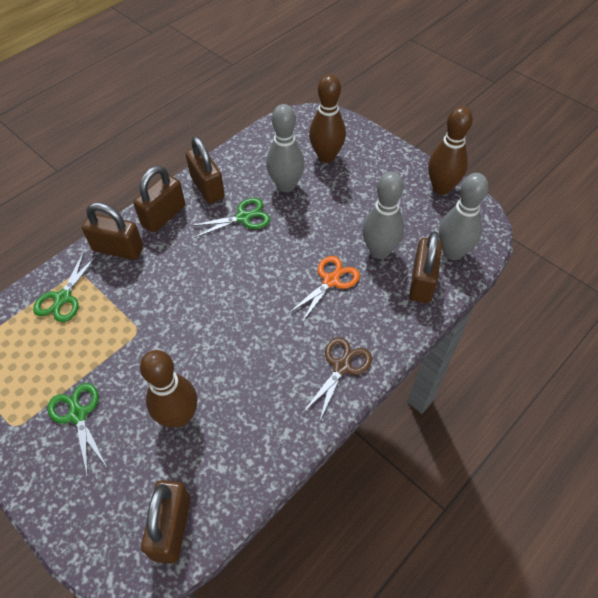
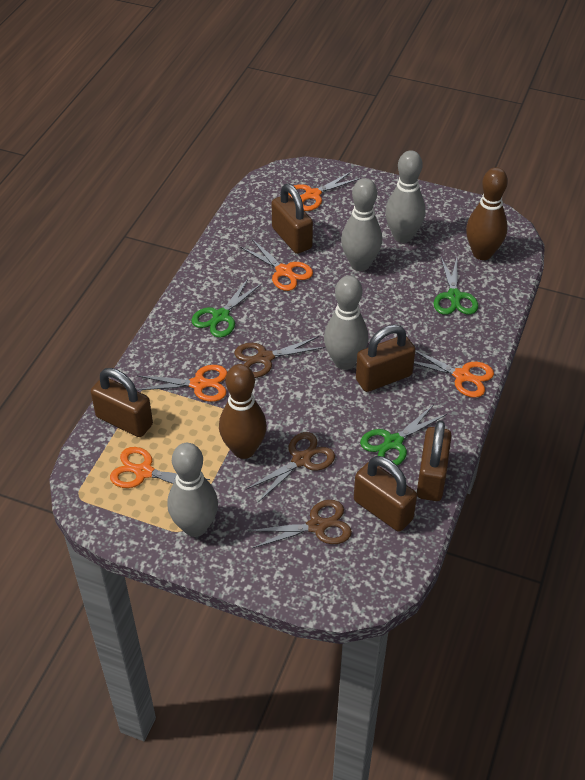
brown bowling pin: 3 -> 2
brown scissors: 1 -> 3
grey bowling pin: 3 -> 4
orange scissors: 1 -> 5

